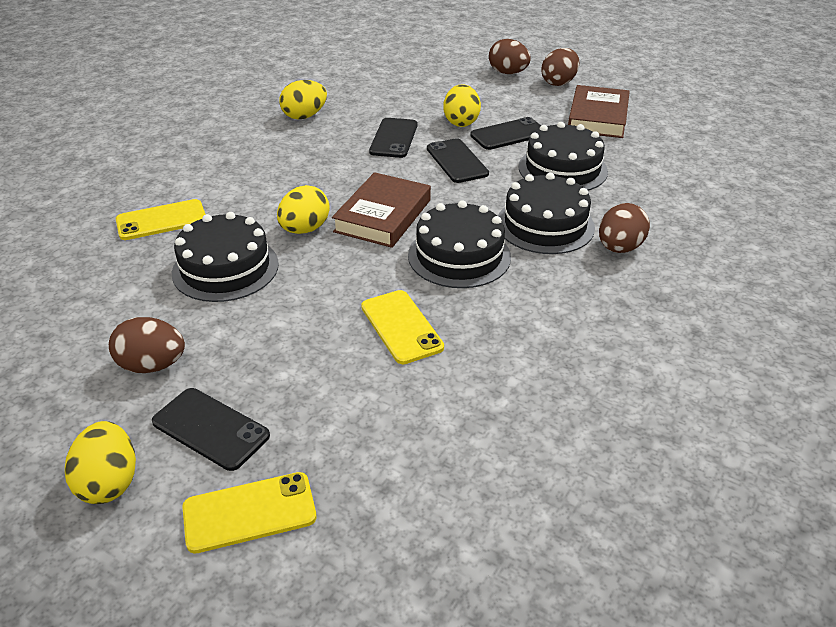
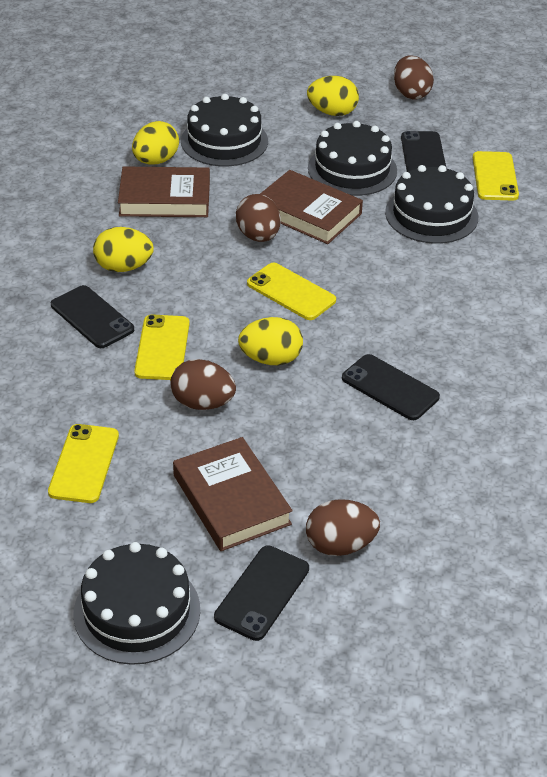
brown book: 2 -> 3
yellow phone: 3 -> 4

